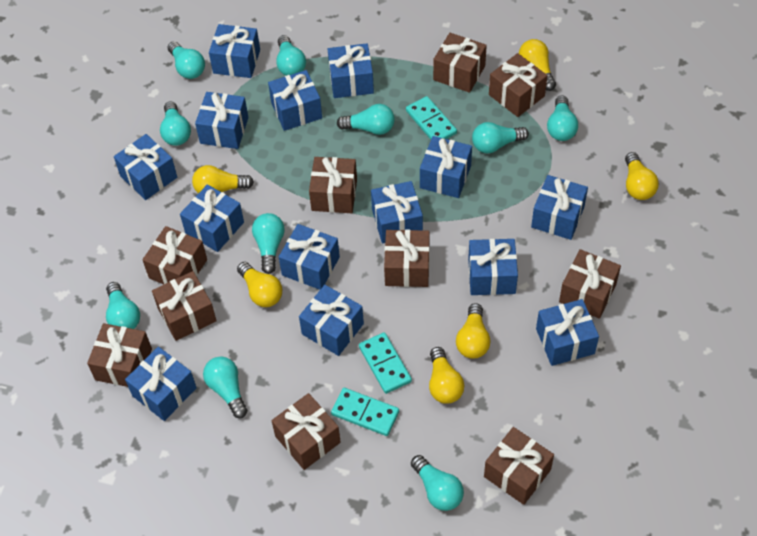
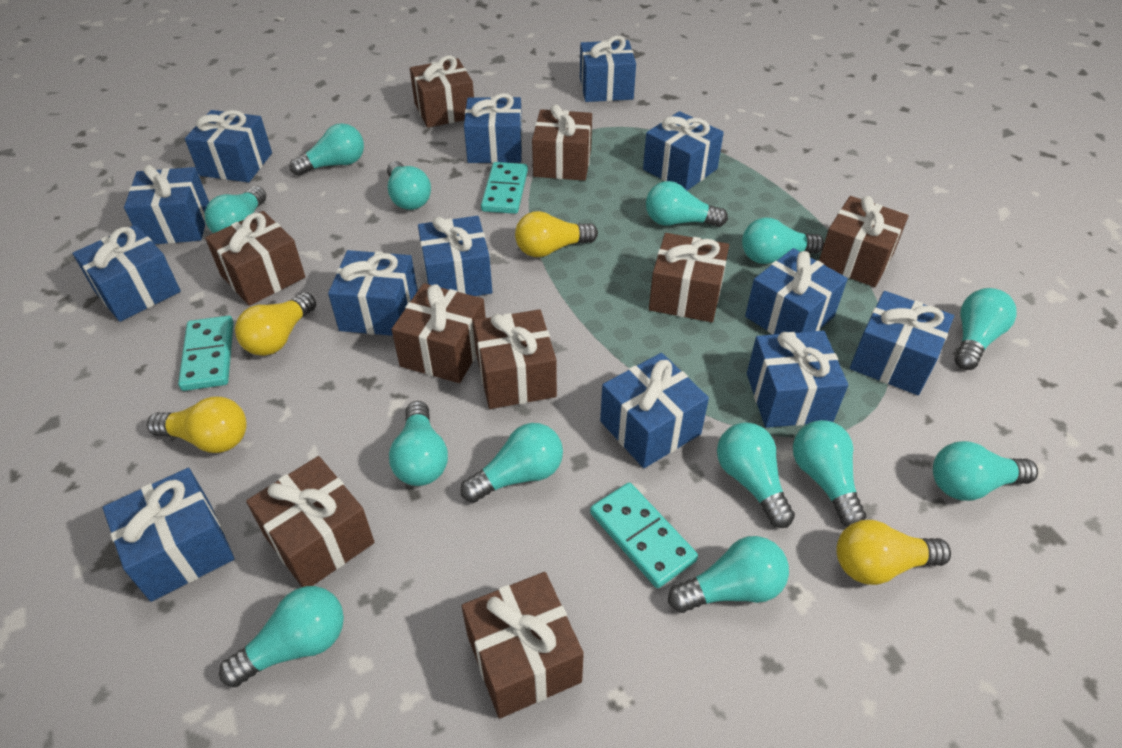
blue gift: 14 -> 13
brown gift: 10 -> 9
turquoise light bulb: 10 -> 13
yellow light bulb: 6 -> 4

